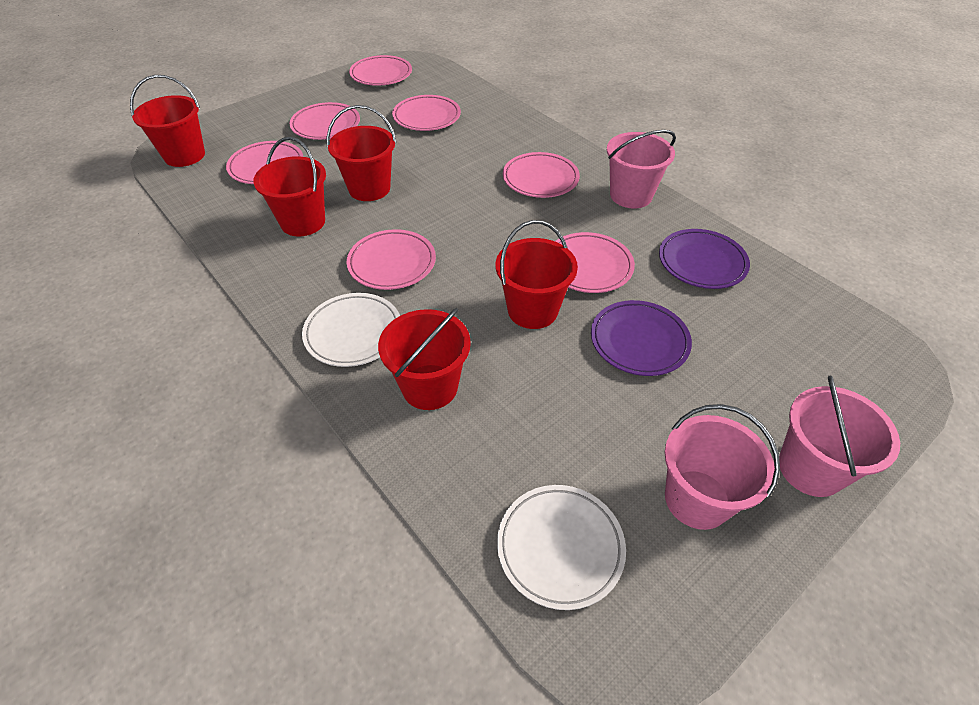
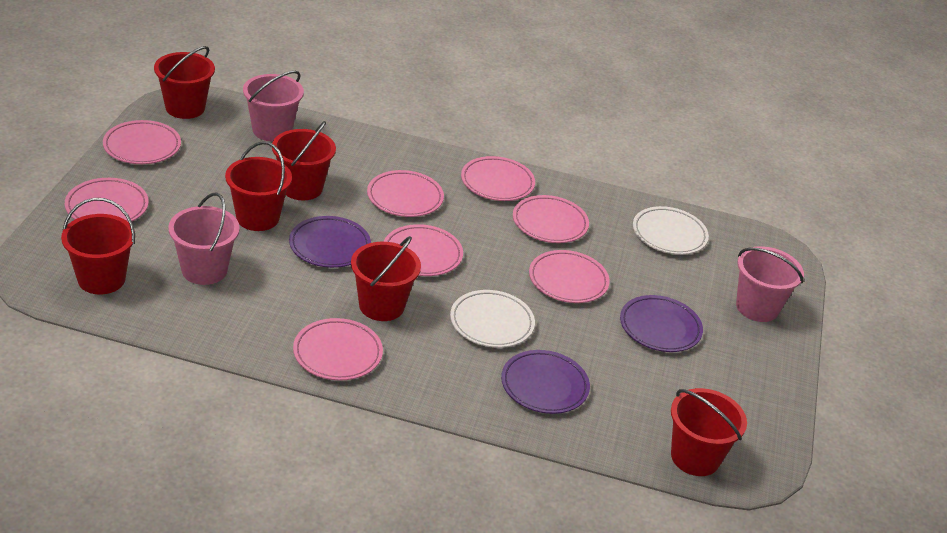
pink plate: 7 -> 8
purple plate: 2 -> 3
red bucket: 5 -> 6

